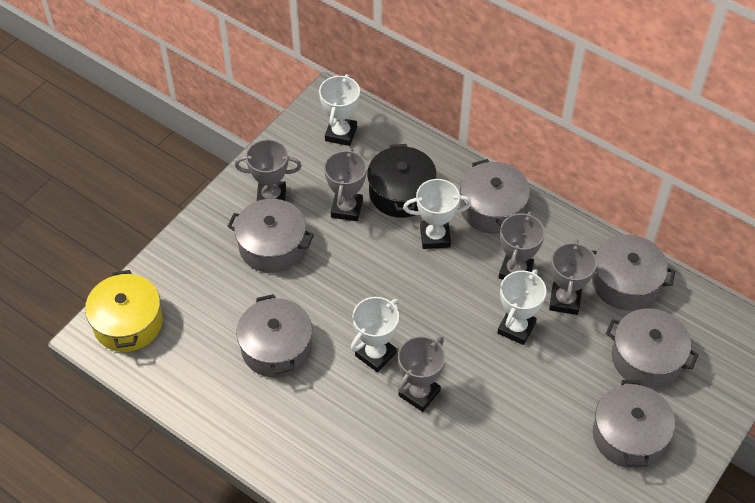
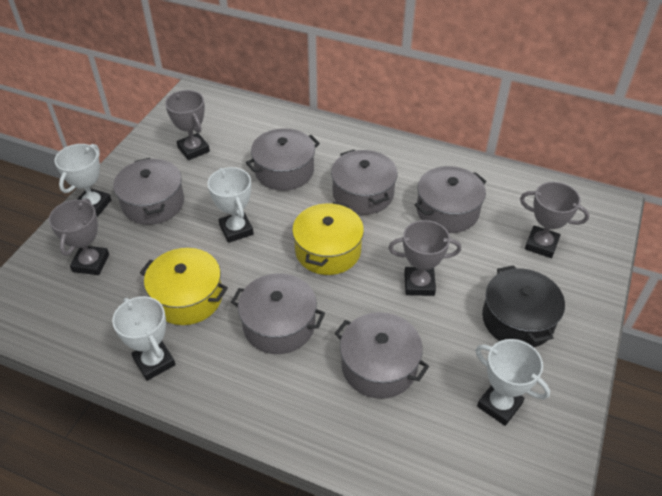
grey trophy: 5 -> 4
yellow pot: 1 -> 2

